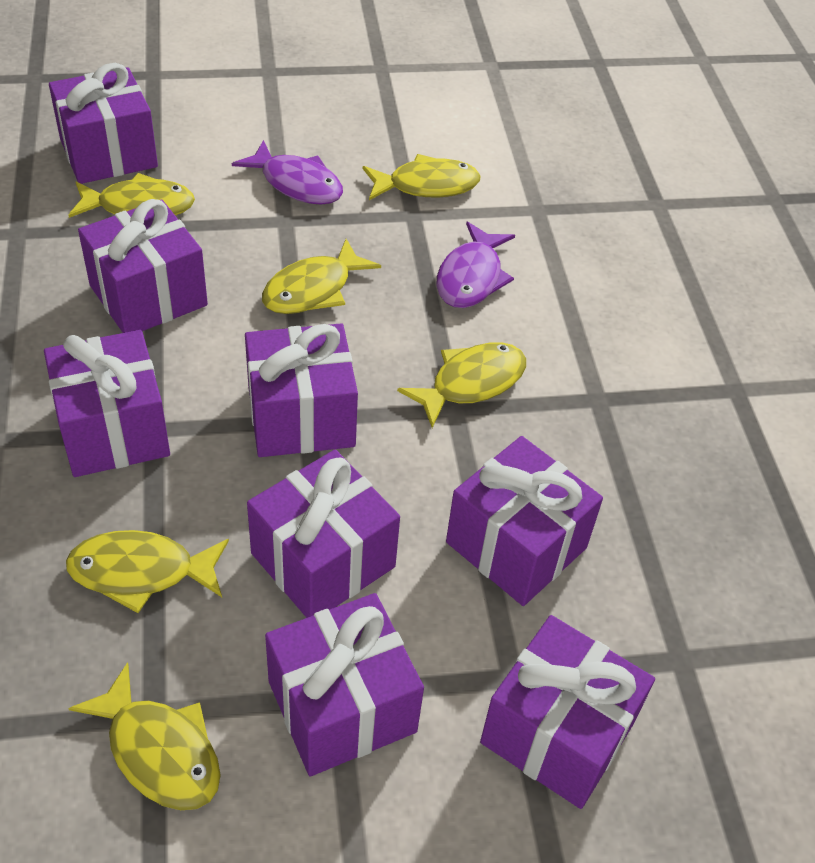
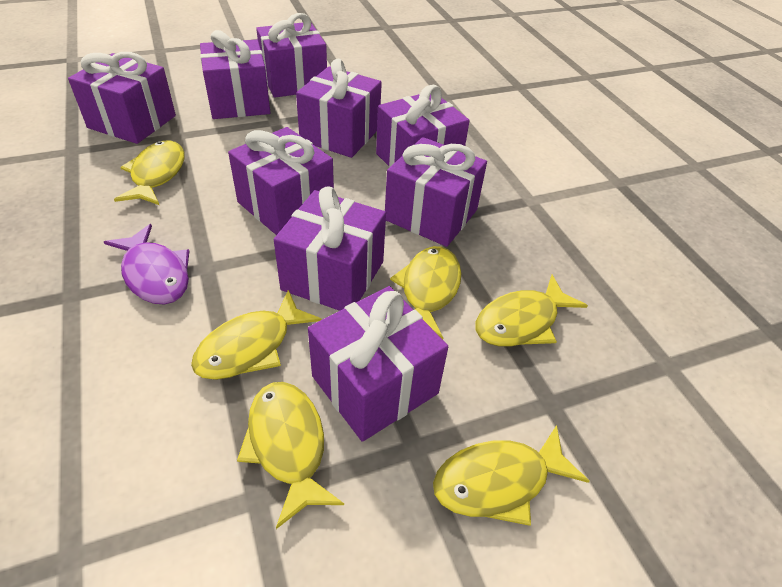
purple fish: 2 -> 1
purple gift: 8 -> 9

